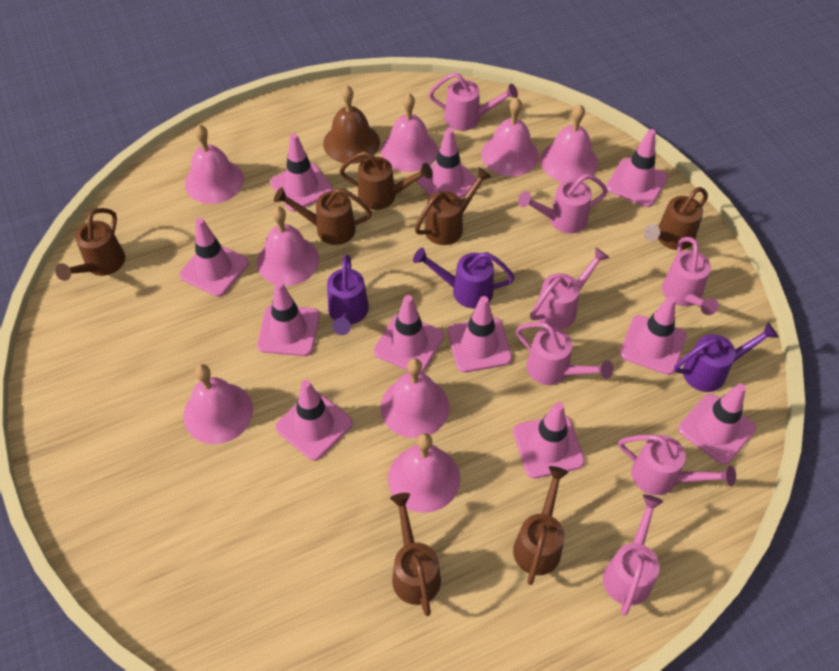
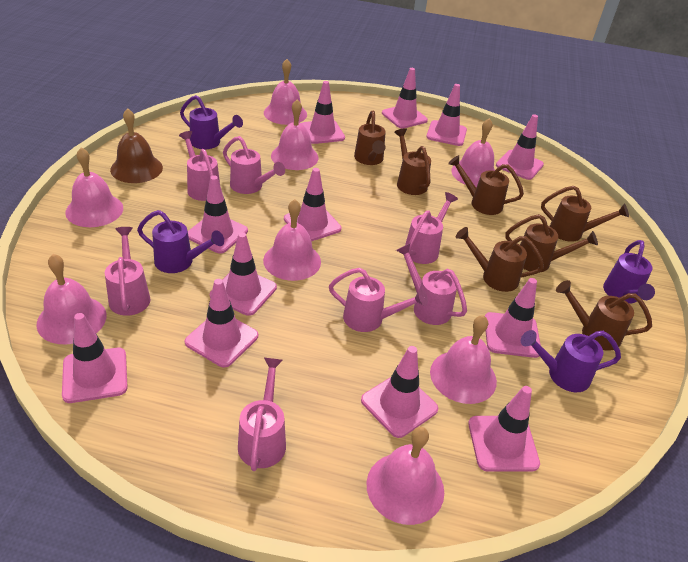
pink traffic cone: 11 -> 12
purple watering can: 3 -> 4

